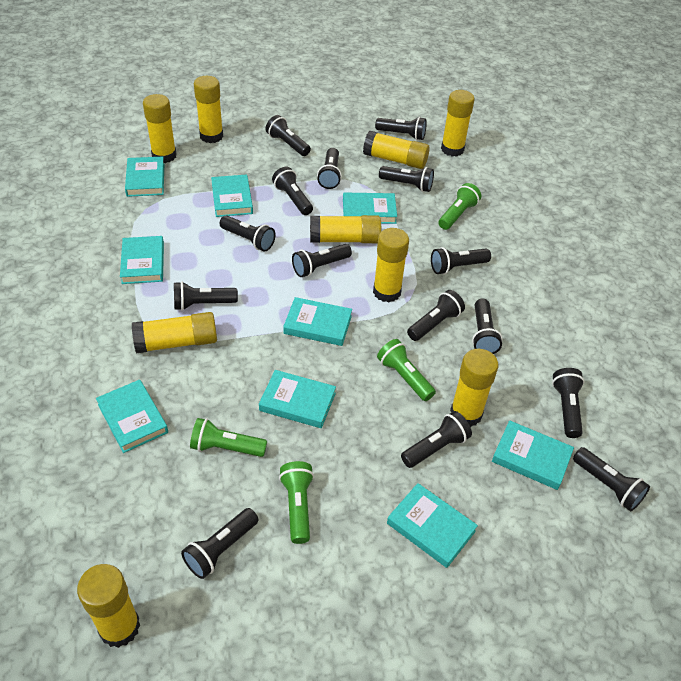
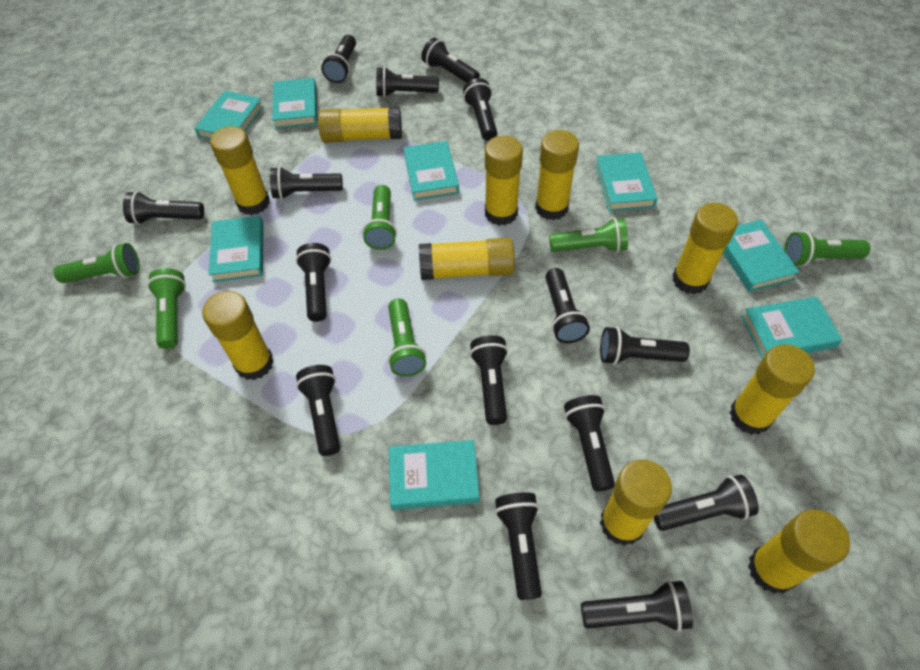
green flashlight: 4 -> 6
turquoise book: 9 -> 8
yellow glue stick: 9 -> 10

